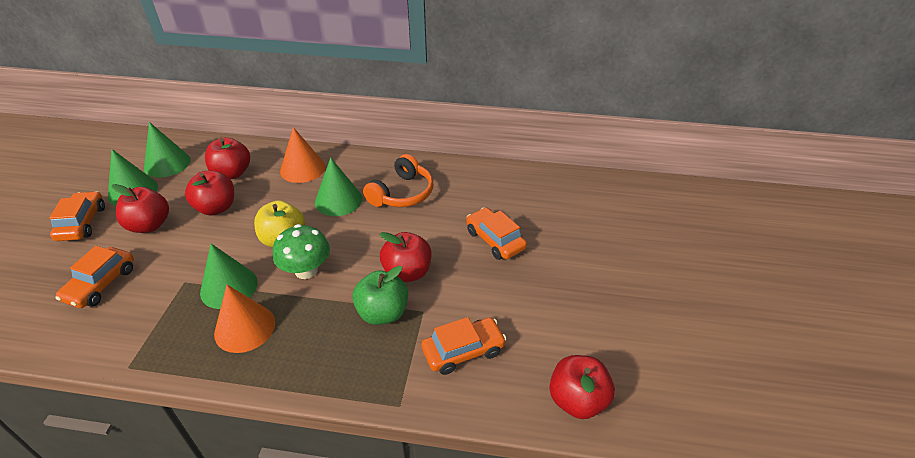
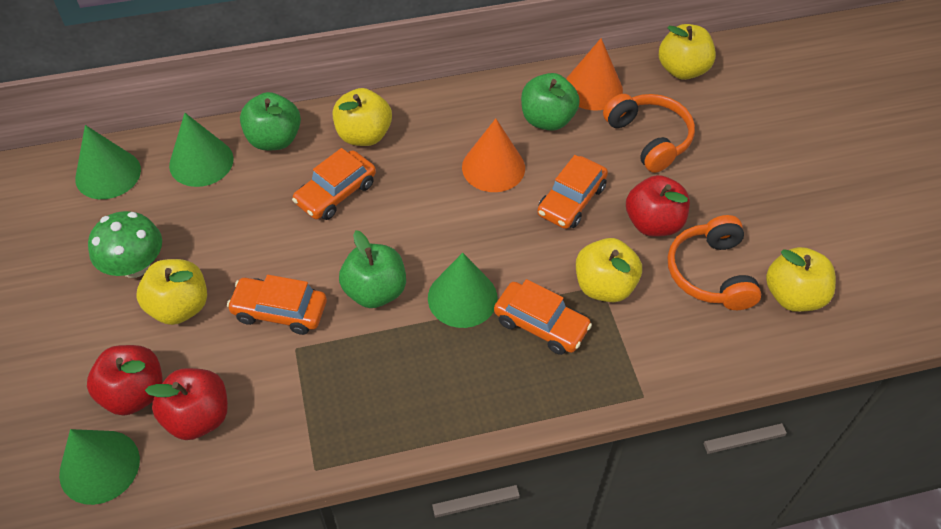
green apple: 1 -> 3
orange headphones: 1 -> 2
red apple: 5 -> 3
yellow apple: 1 -> 5

